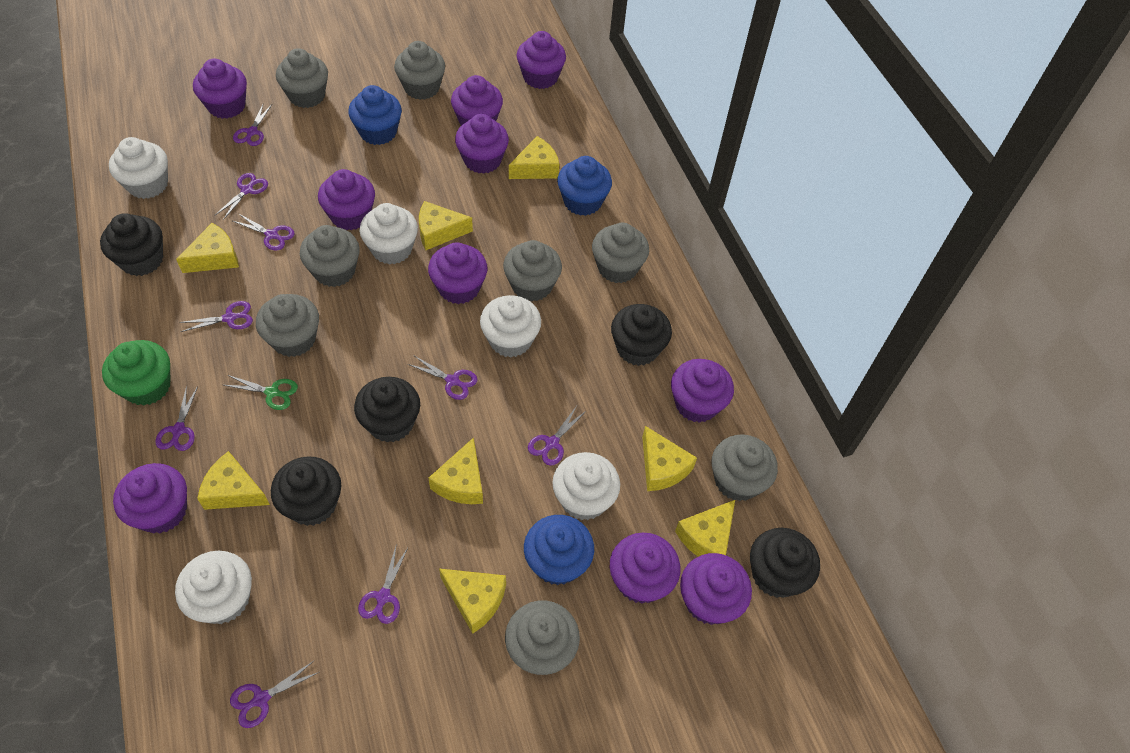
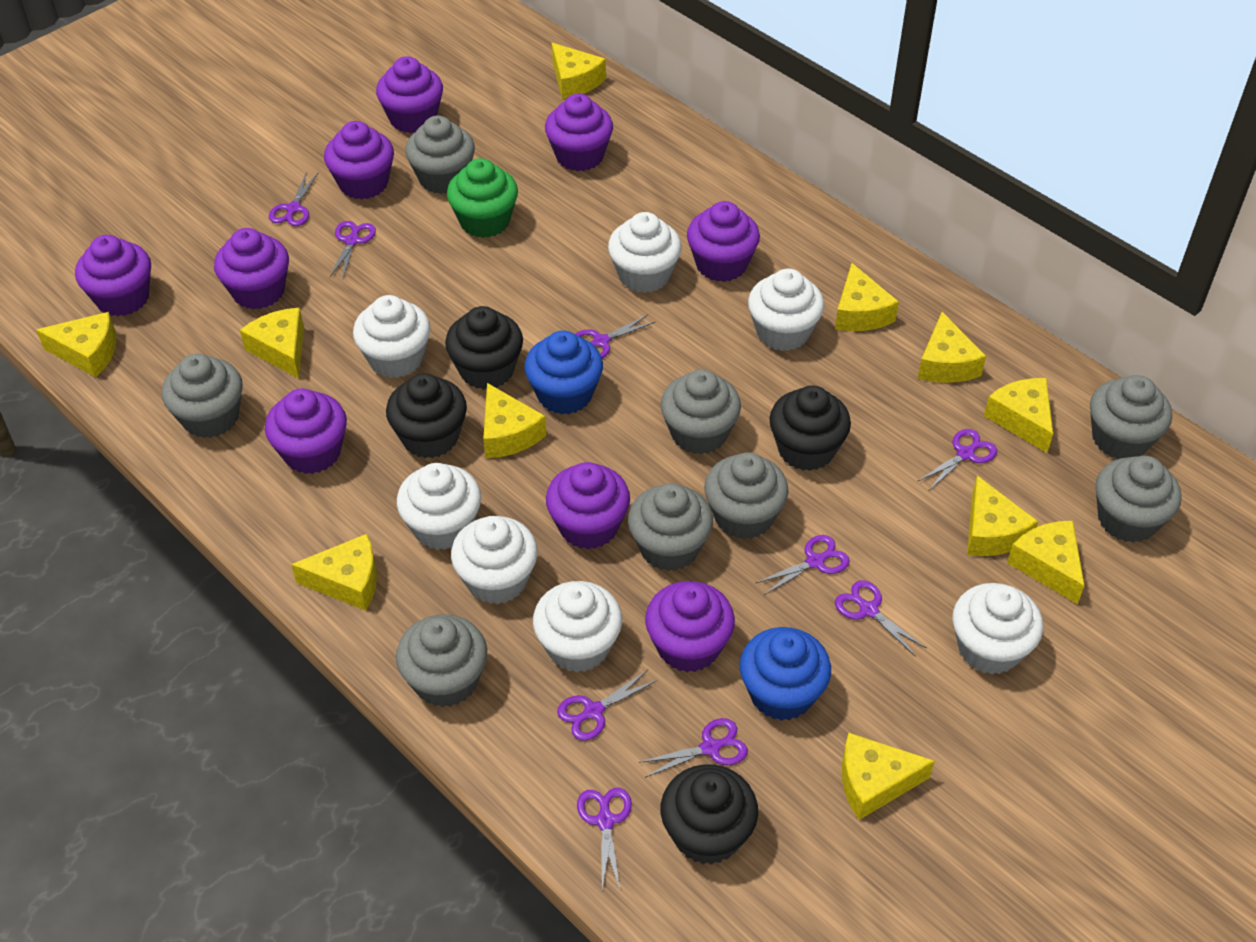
black cupcake: 5 -> 4
blue cupcake: 3 -> 2
green scissors: 1 -> 0
purple cupcake: 10 -> 9
white cupcake: 5 -> 7
yellow cheese: 8 -> 11

